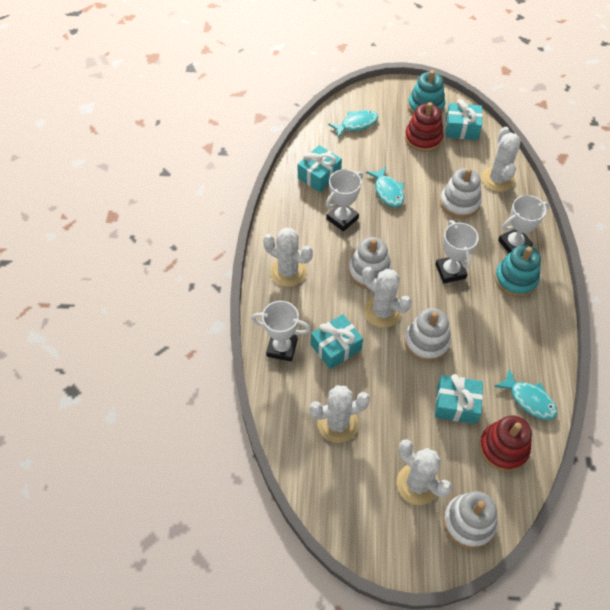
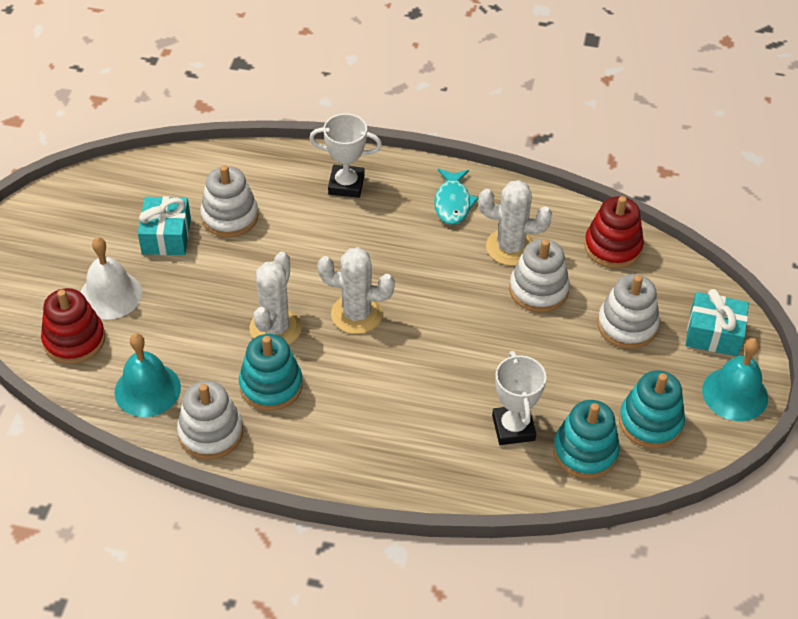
turquoise bell: 0 -> 2
turquoise fish: 3 -> 1
turquoise gift: 4 -> 2
turquoise stacking toy: 2 -> 3
white bell: 0 -> 1
white cactus: 5 -> 3
white trophy: 4 -> 2

